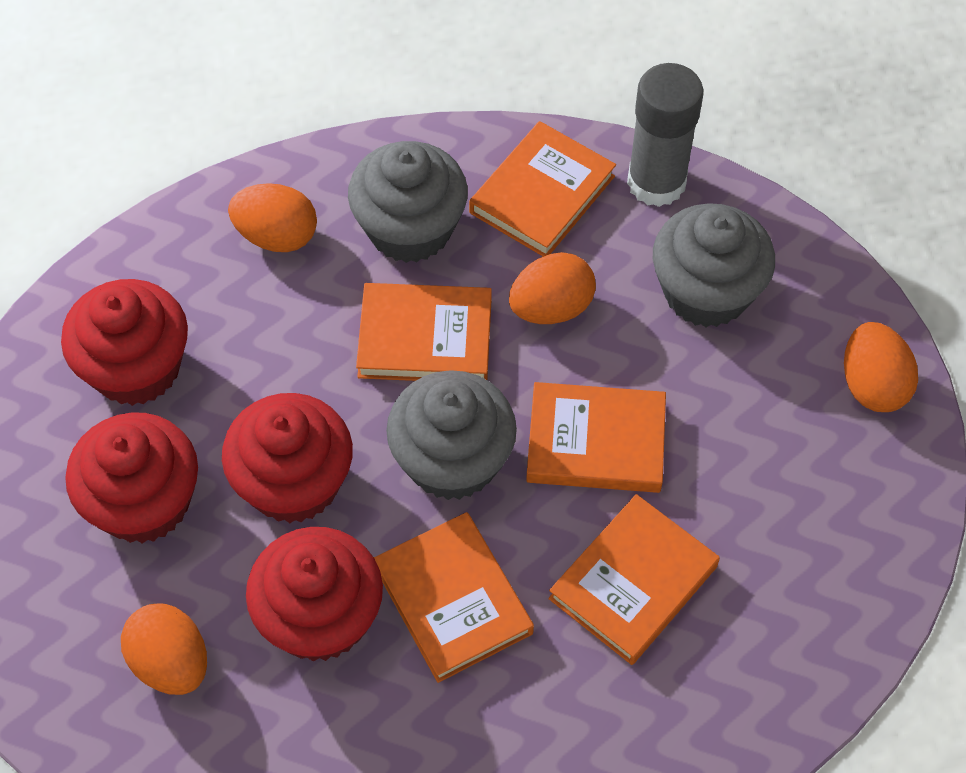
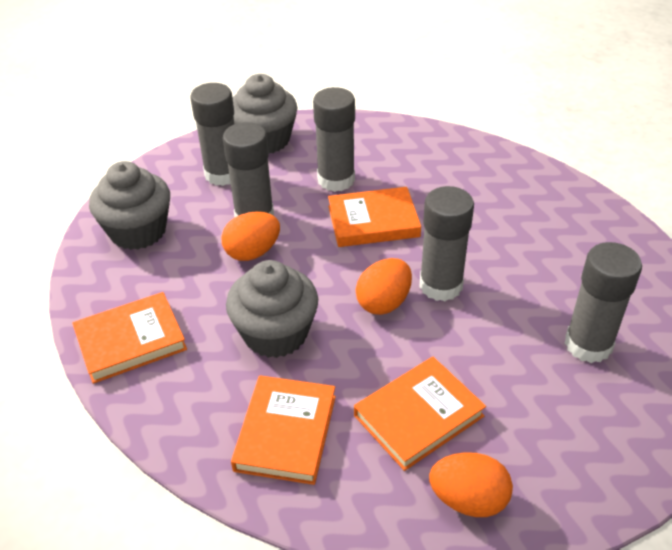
grey glue stick: 1 -> 5
orange book: 5 -> 4
orange egg: 4 -> 3
red cupcake: 4 -> 0

